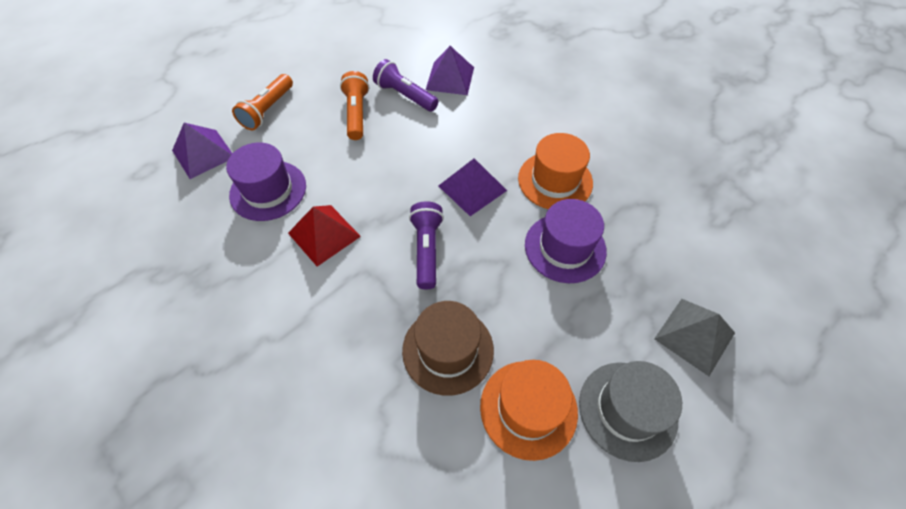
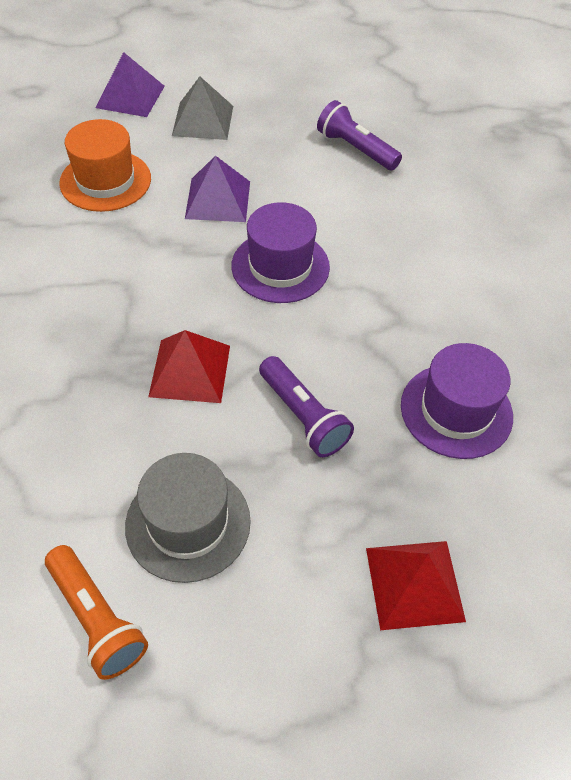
brown hat: 1 -> 0
orange flashlight: 2 -> 1
orange hat: 2 -> 1
purple pyramid: 3 -> 2
red pyramid: 1 -> 2

